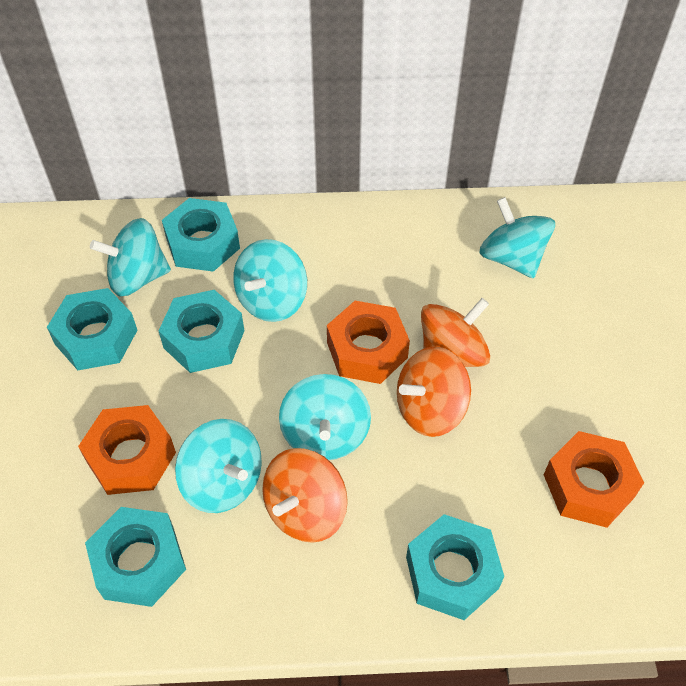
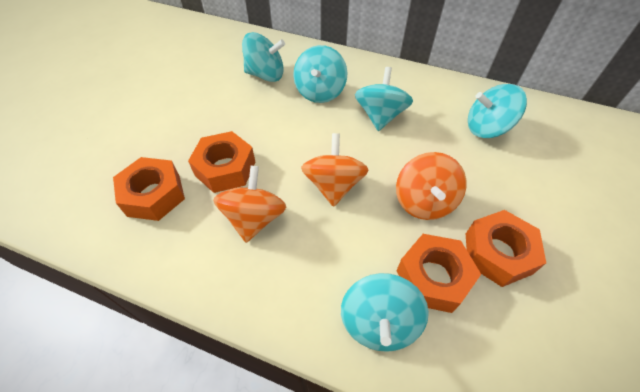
orange nut: 3 -> 4
turquoise nut: 5 -> 0

